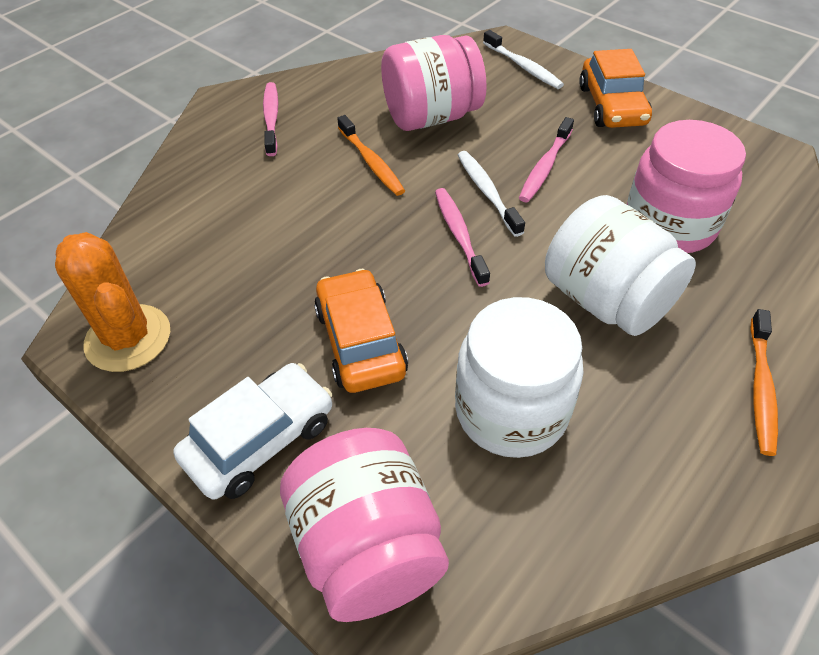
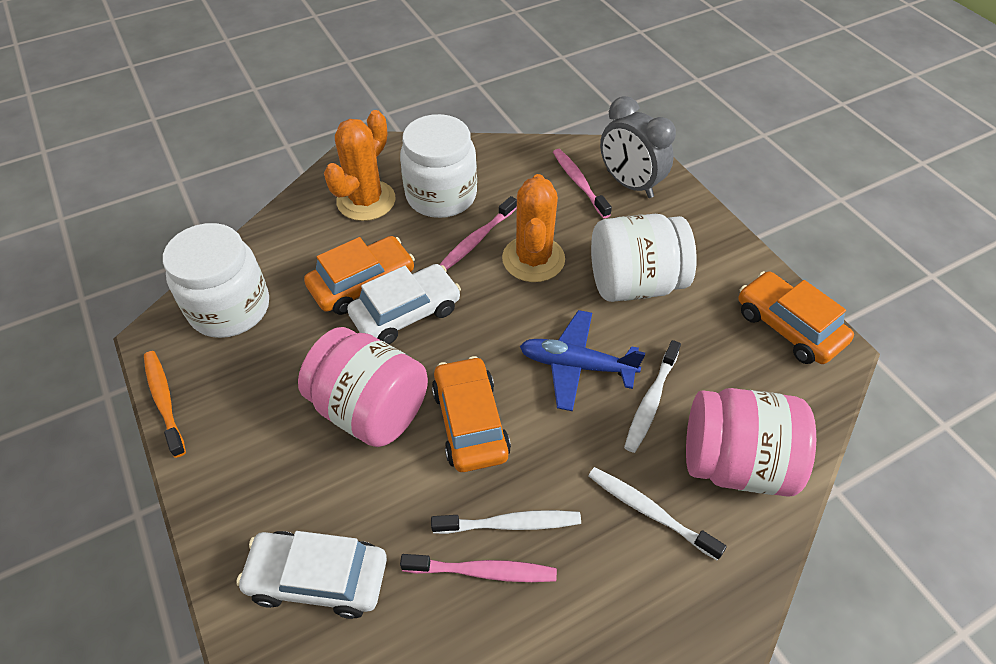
blue plane: 0 -> 1
grey clock: 0 -> 1
orange cactus: 1 -> 2
orange car: 2 -> 3
orange toothbrush: 2 -> 1
pink jar: 3 -> 2
white car: 1 -> 2
white jar: 2 -> 3
white toothbrush: 2 -> 3

